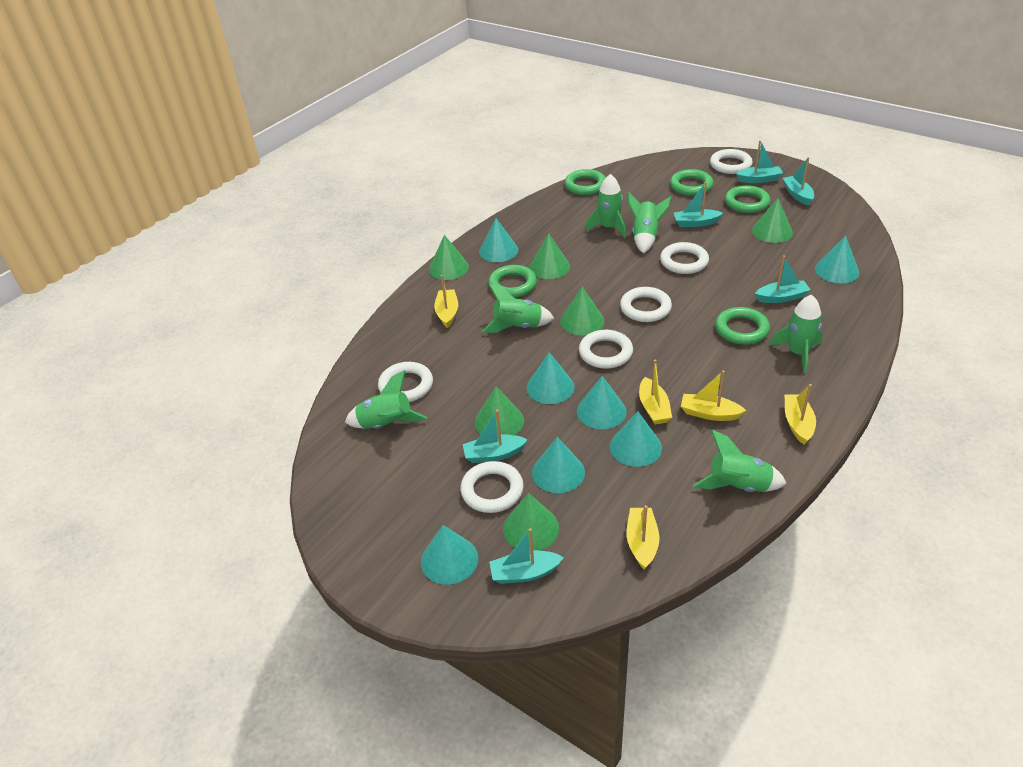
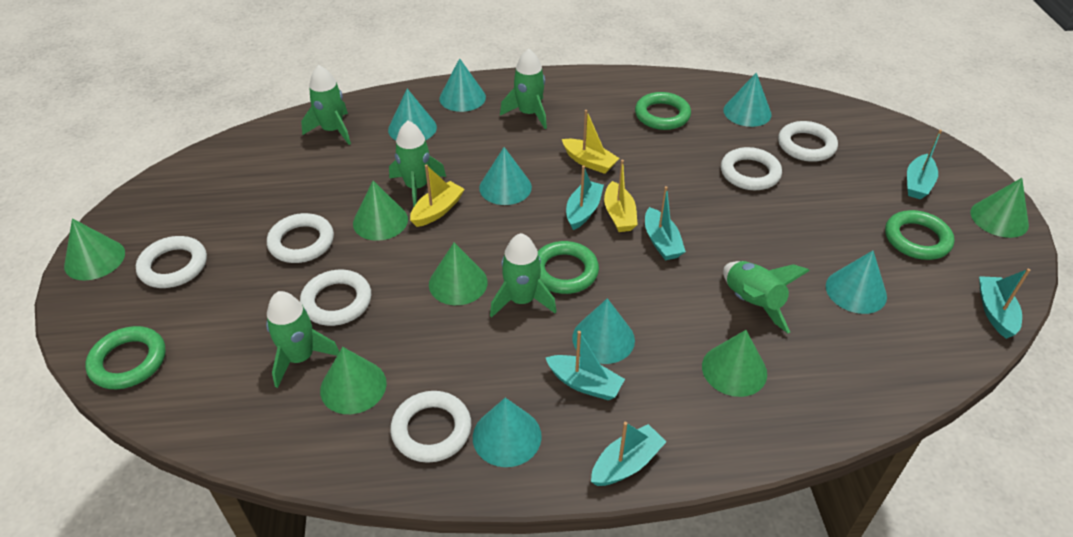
green ring: 5 -> 4
yellow boat: 5 -> 3

